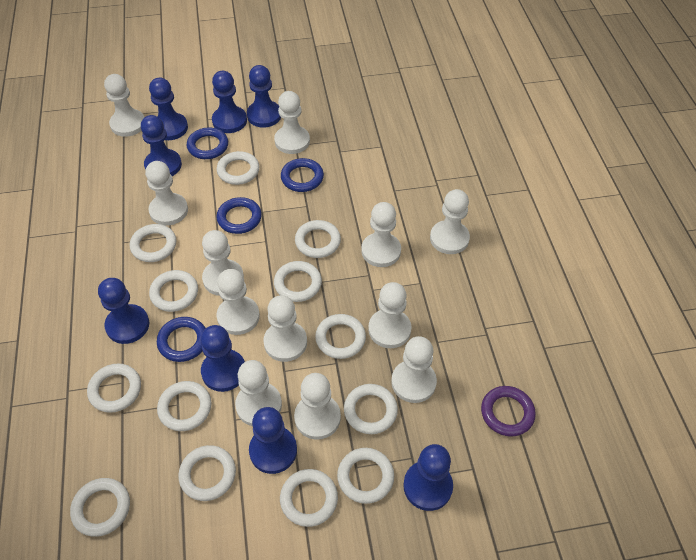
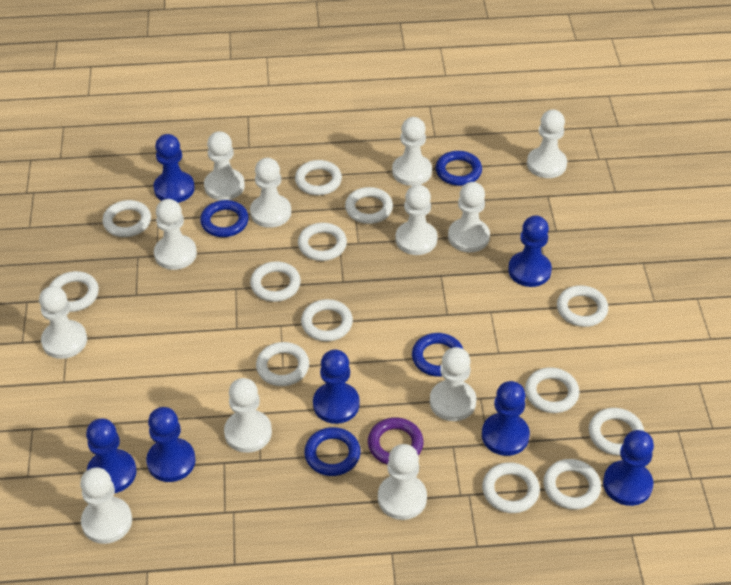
blue pawn: 8 -> 7

